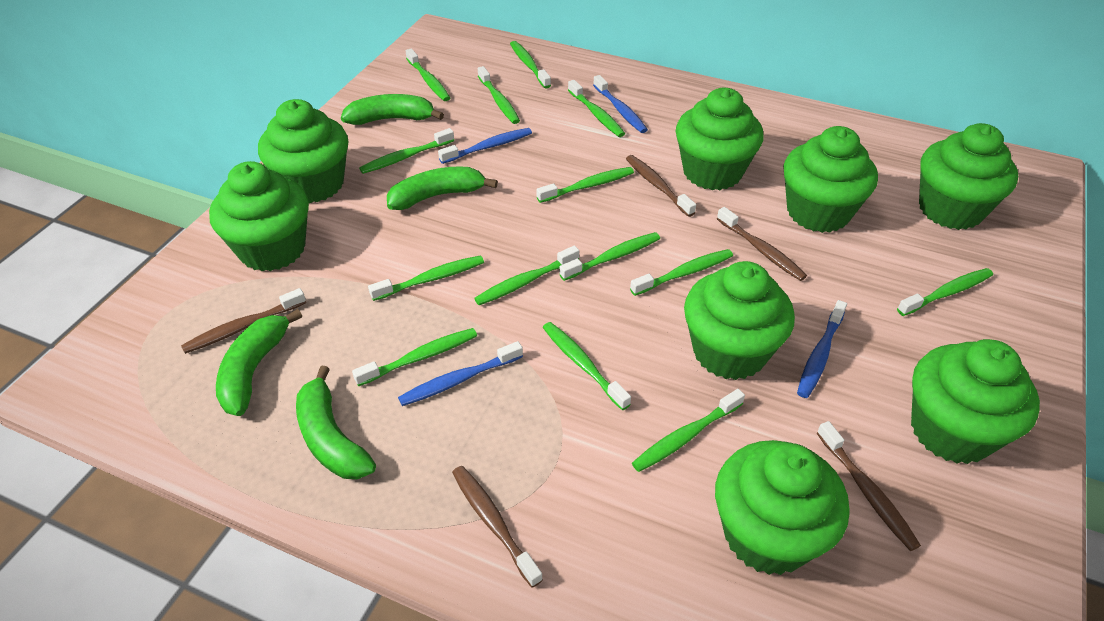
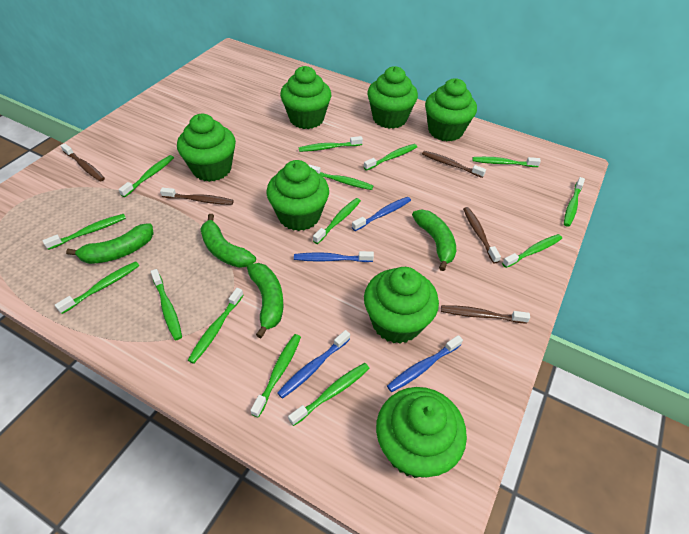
green cupcake: 8 -> 7

